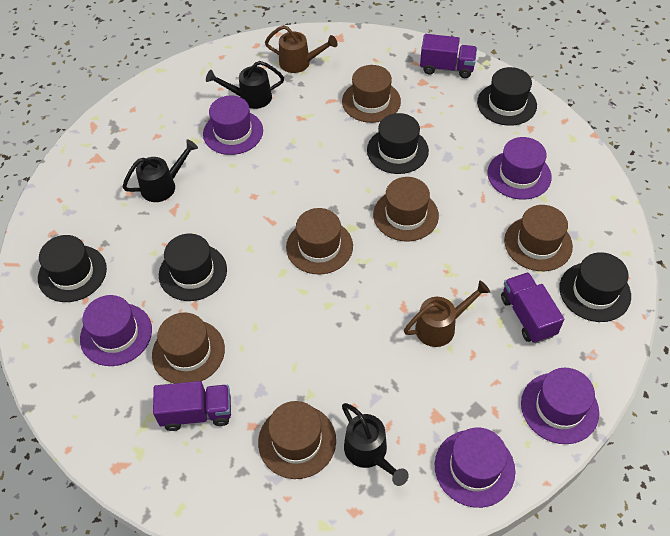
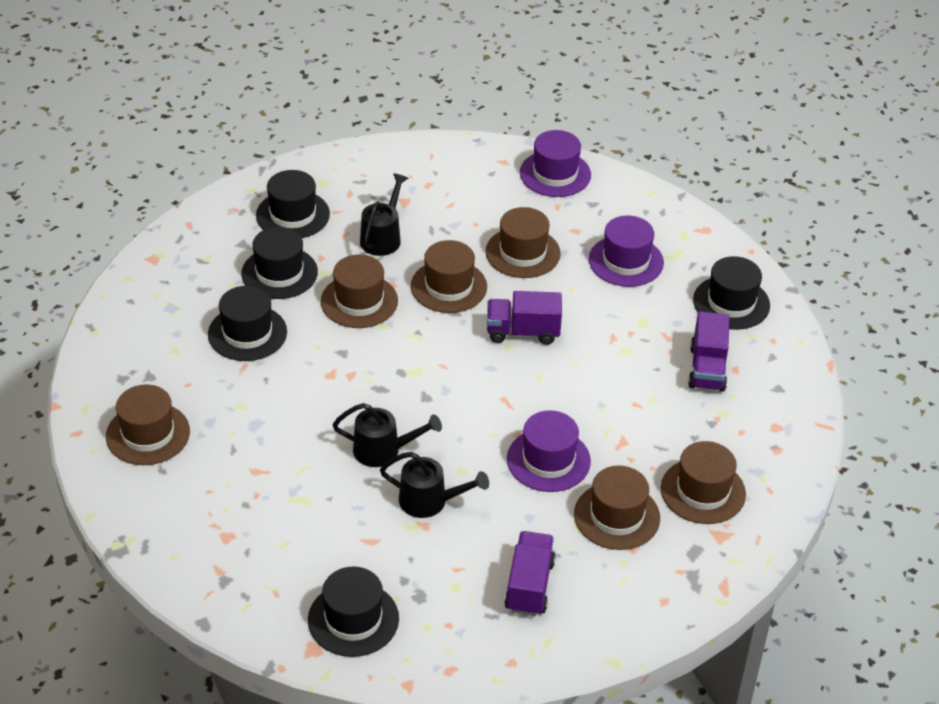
brown watering can: 2 -> 0
purple hat: 5 -> 3

